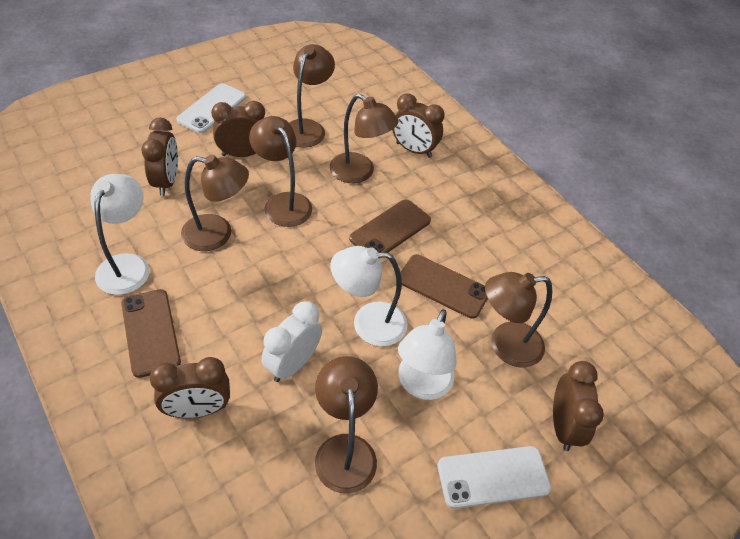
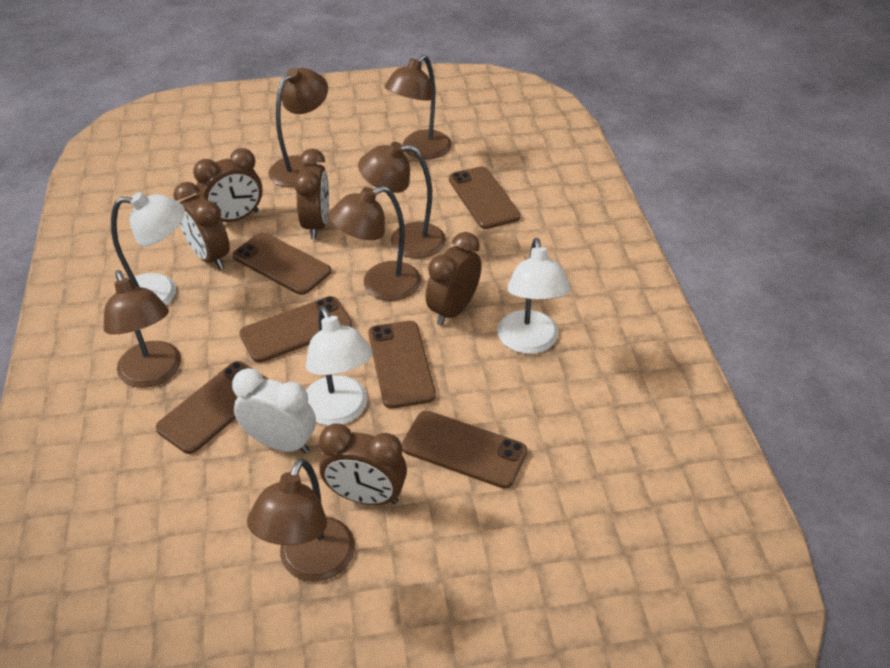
brown phone: 3 -> 6
white phone: 2 -> 0

